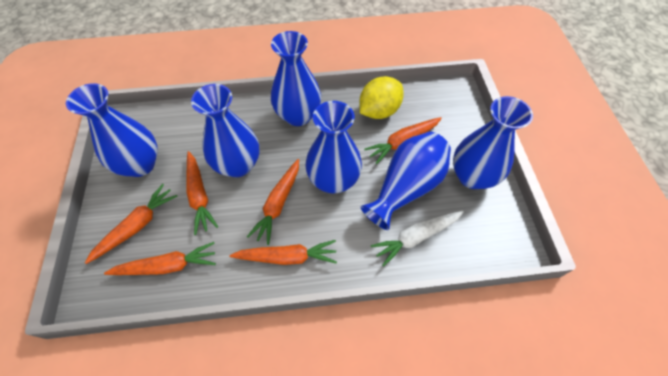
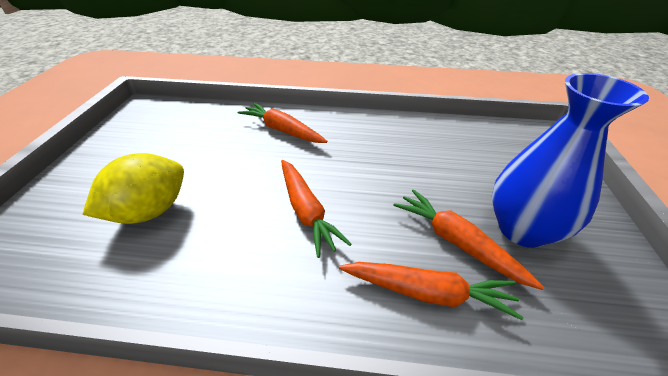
blue vase: 6 -> 1
orange carrot: 6 -> 4
white carrot: 1 -> 0

